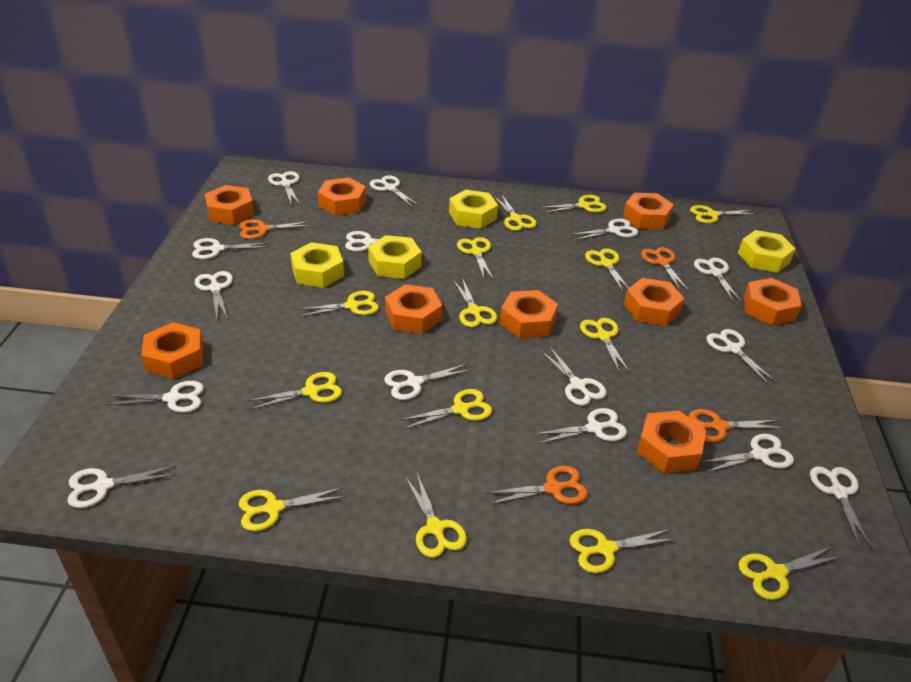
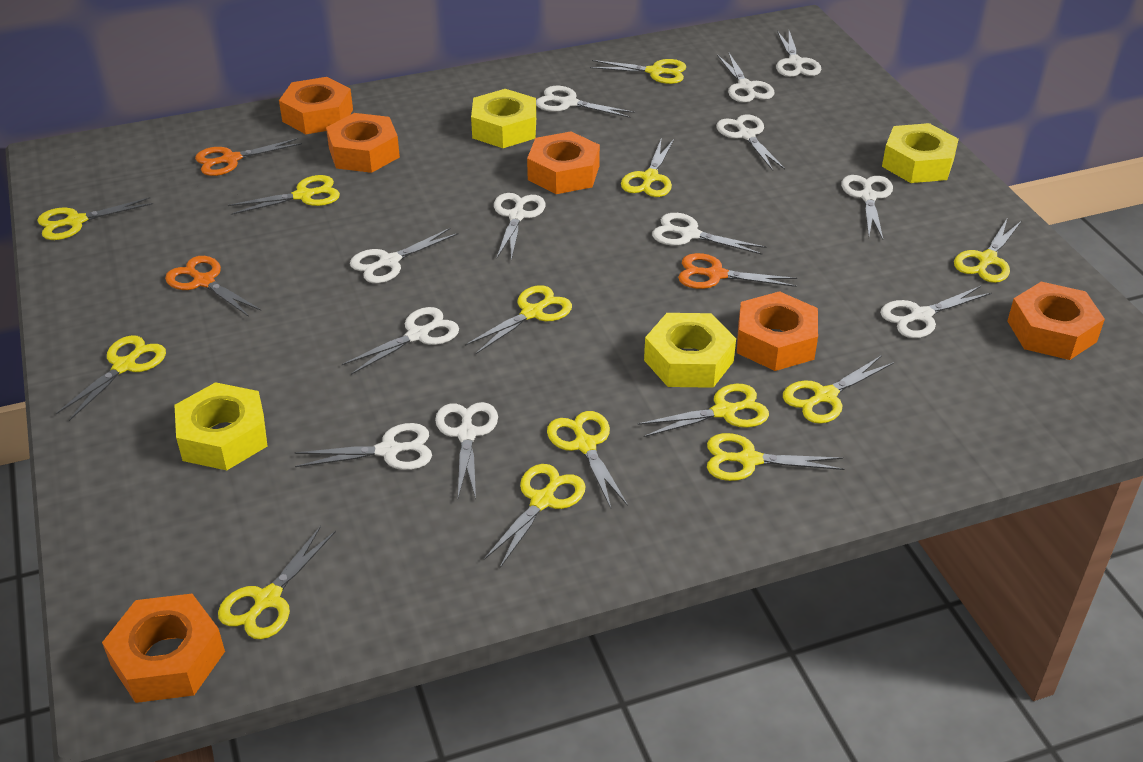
orange nut: 9 -> 6
orange scissors: 4 -> 3
white scissors: 15 -> 12
yellow scissors: 14 -> 13

